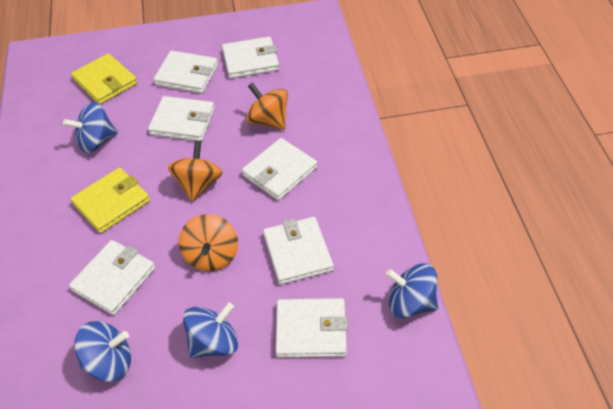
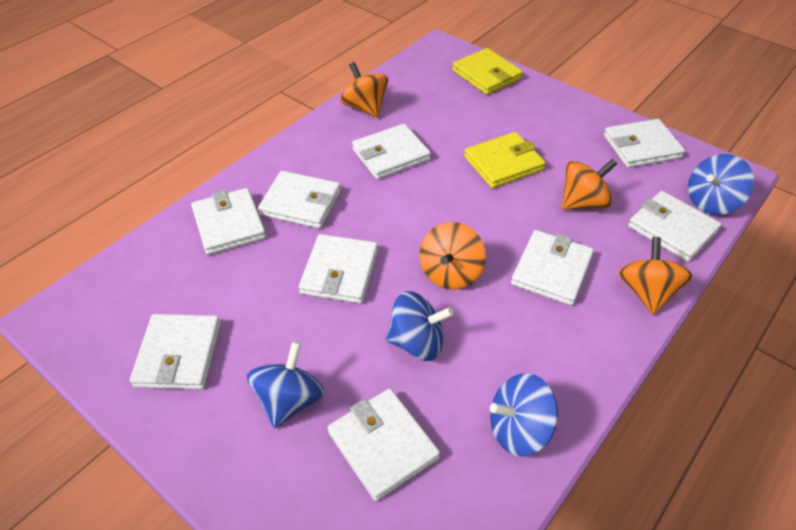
orange spinning top: 3 -> 4
white wallet: 7 -> 9

